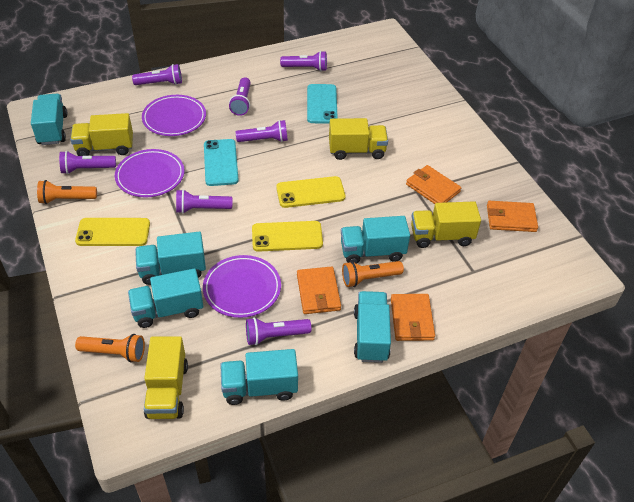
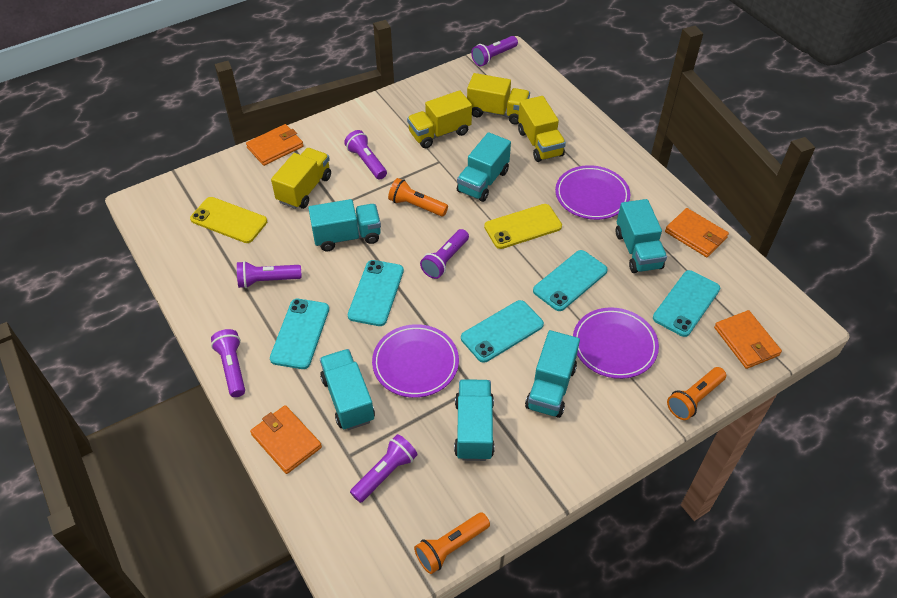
purple flashlight: 7 -> 6
turquoise phone: 2 -> 5
yellow phone: 3 -> 2

